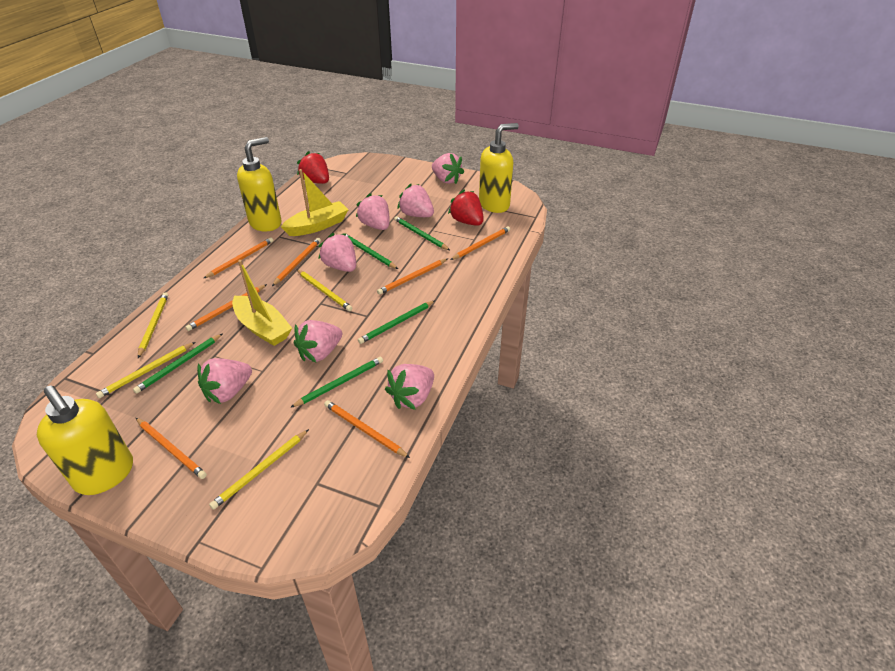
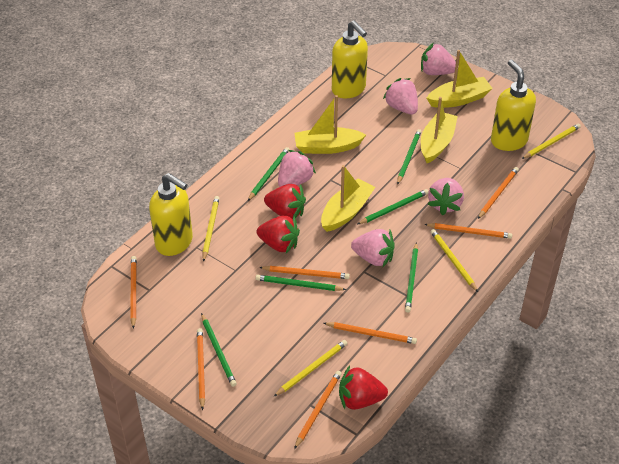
green pencil: 5 -> 6
pink strawberry: 7 -> 5
red strawberry: 2 -> 3
yellow boat: 2 -> 4

